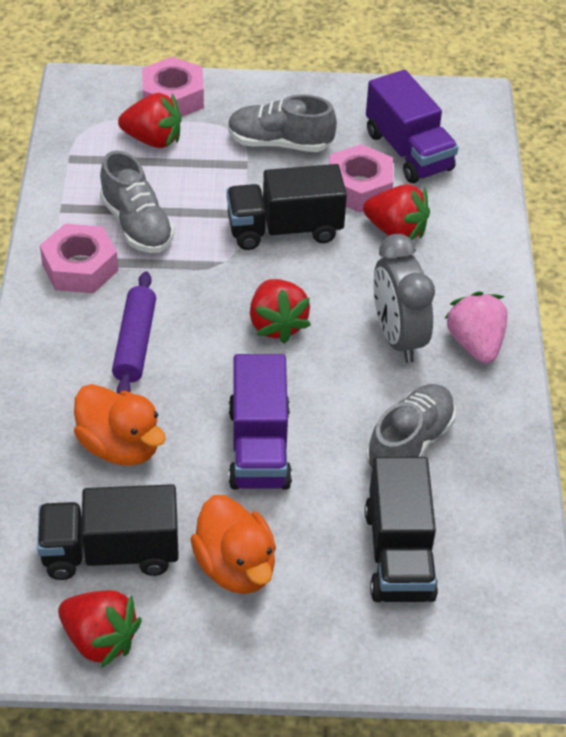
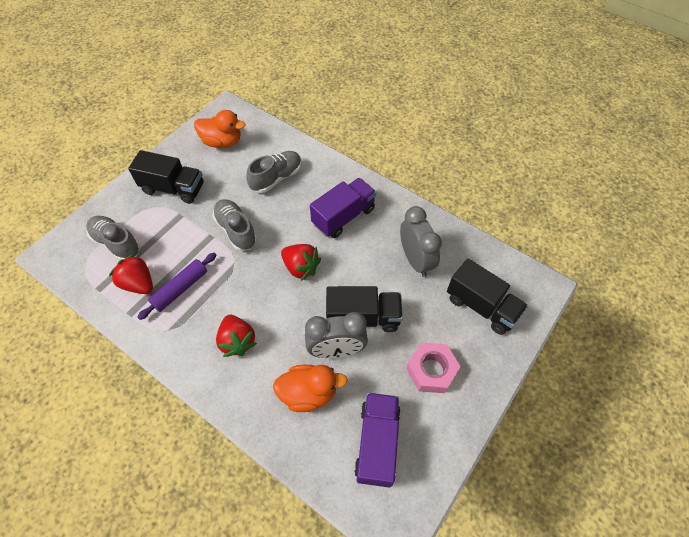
grey clock: 1 -> 2
pink nut: 3 -> 1
pink strawberry: 1 -> 0
red strawberry: 4 -> 3

